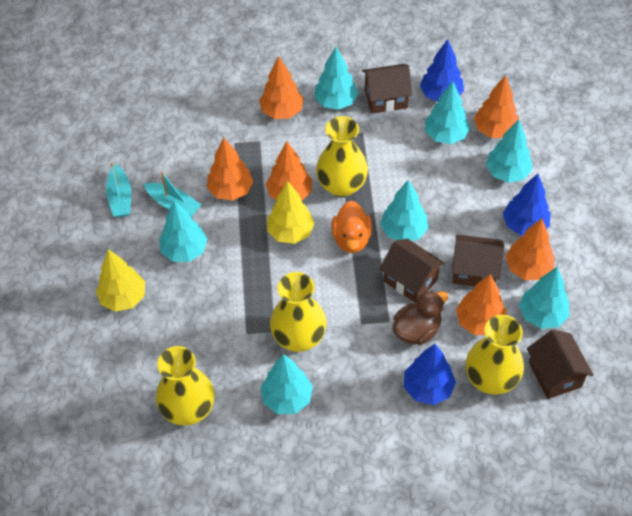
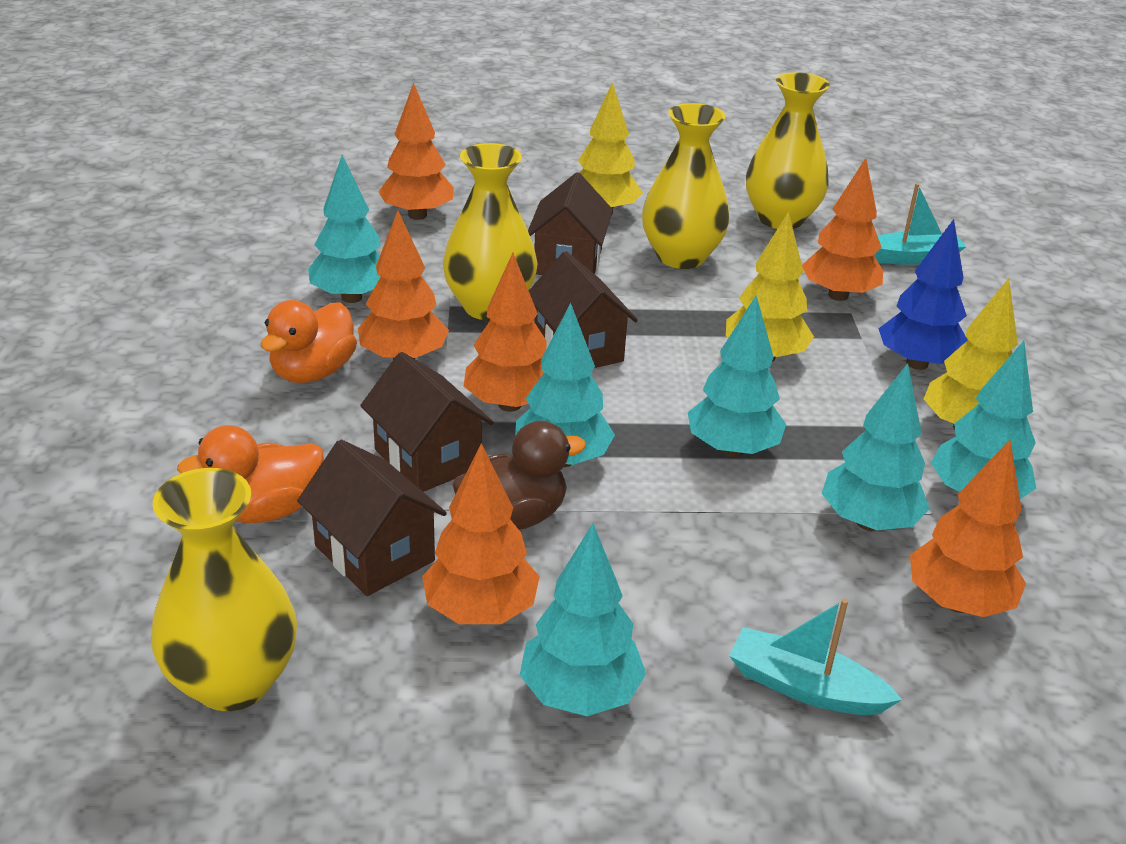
blue tree: 3 -> 1
orange duck: 1 -> 2
turquoise tree: 7 -> 6
yellow tree: 2 -> 3

